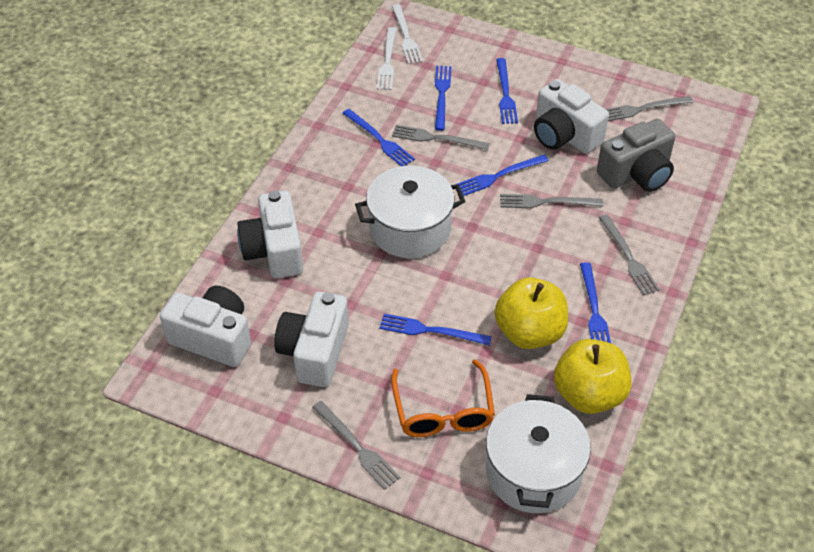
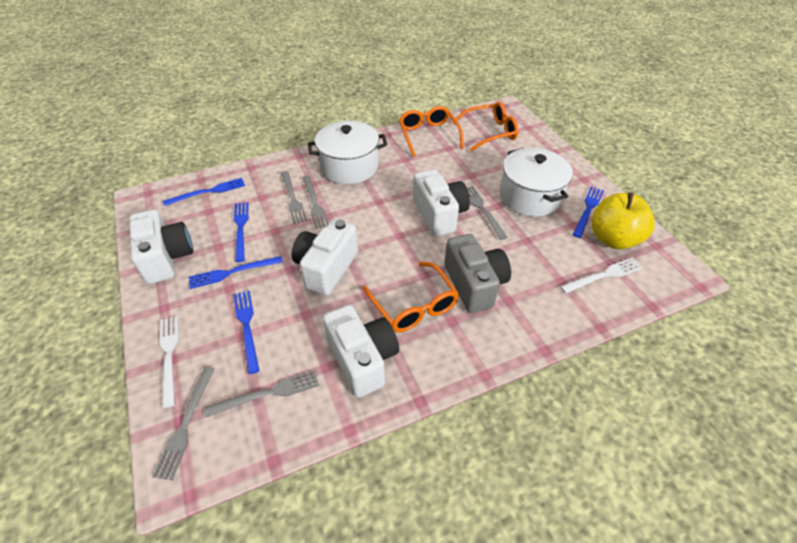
blue fork: 6 -> 5
orange glasses: 1 -> 3
yellow apple: 2 -> 1

